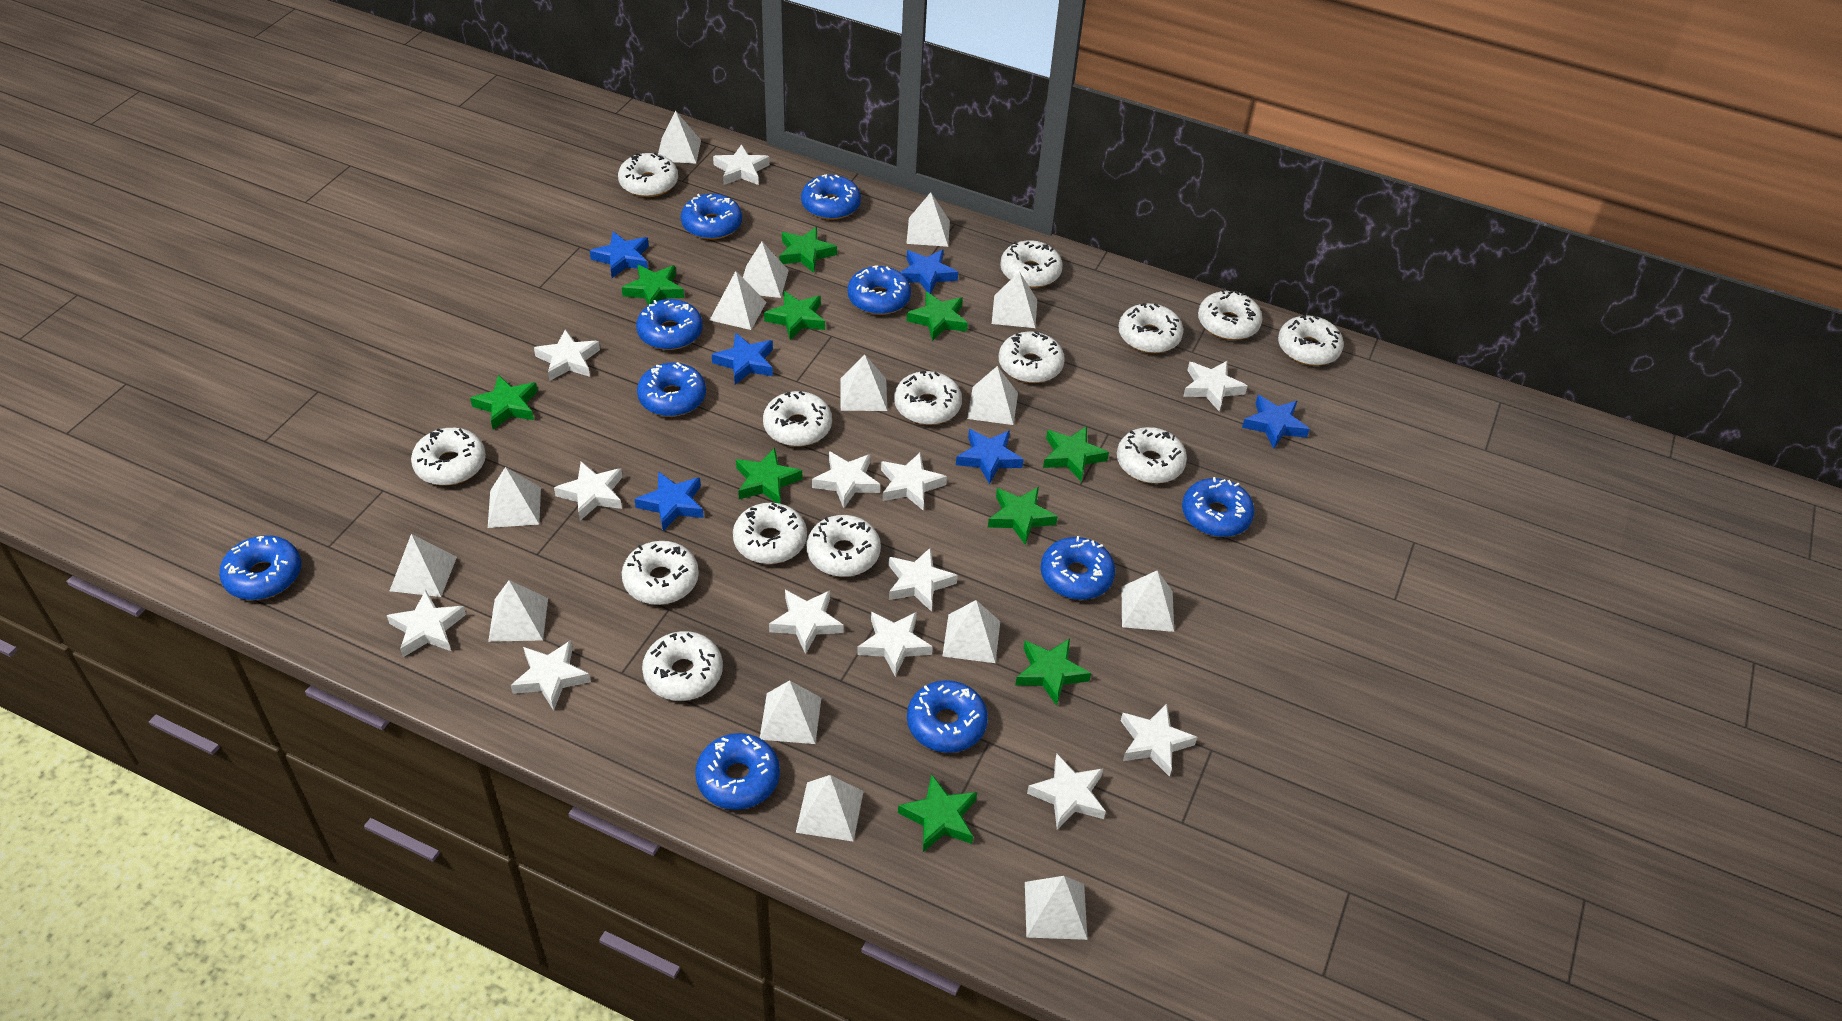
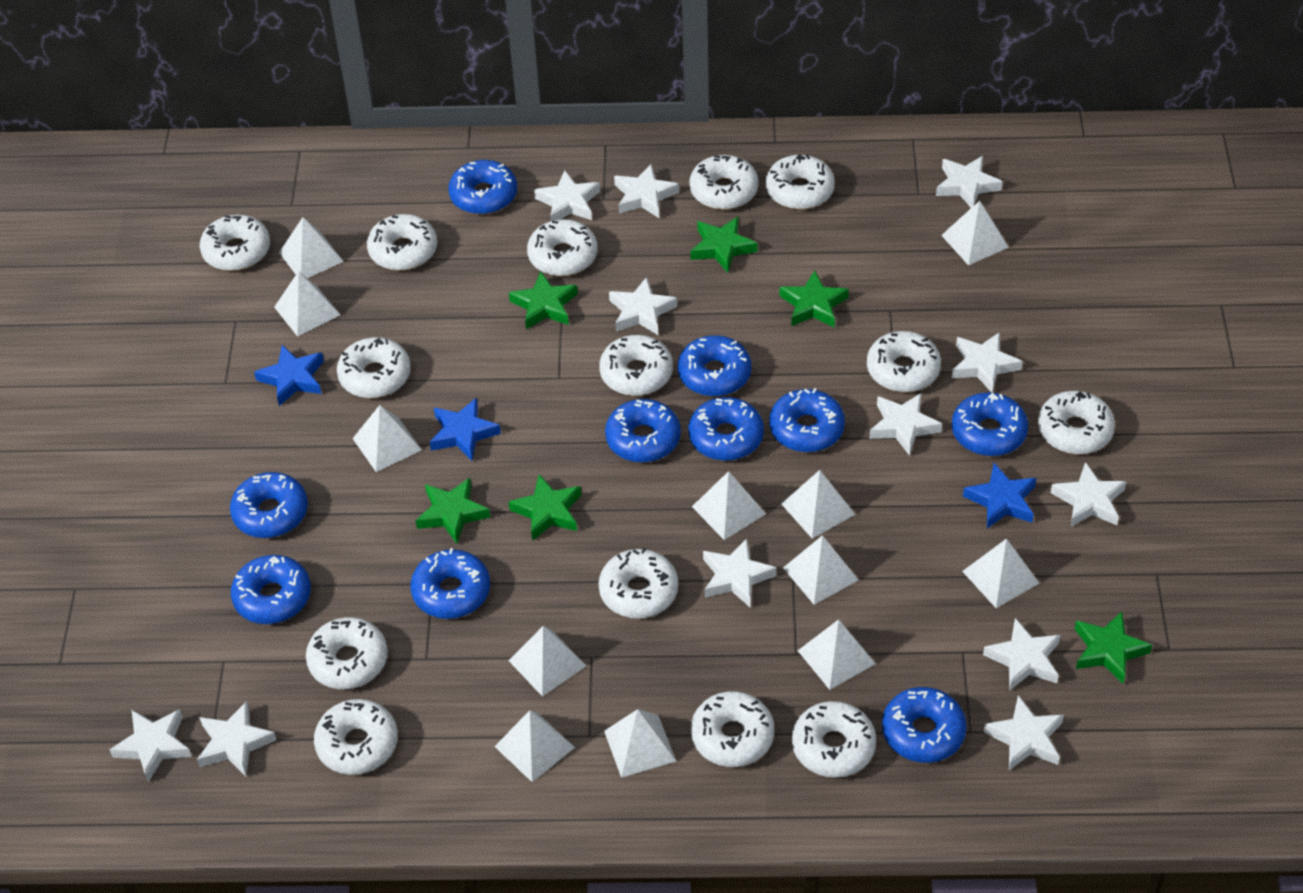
blue star: 6 -> 3
green star: 10 -> 6
white pyramid: 15 -> 12
white star: 13 -> 12

